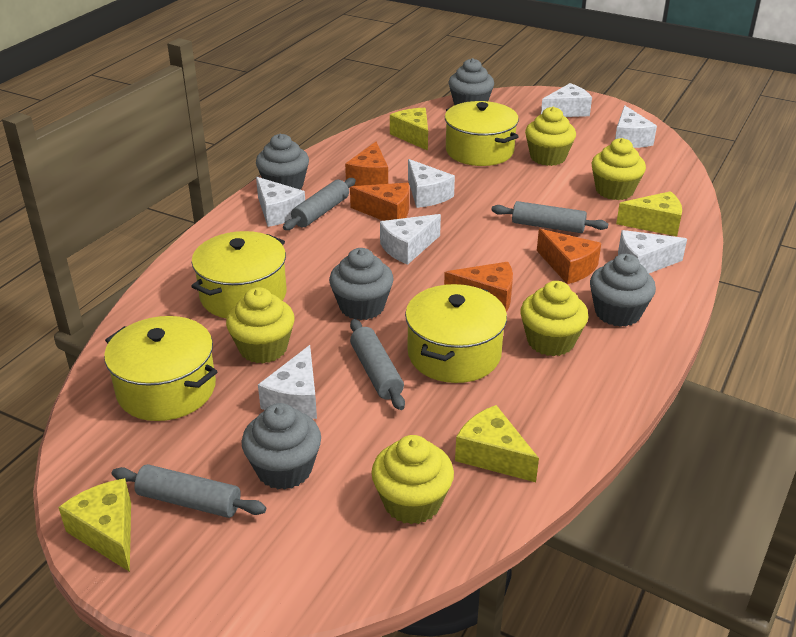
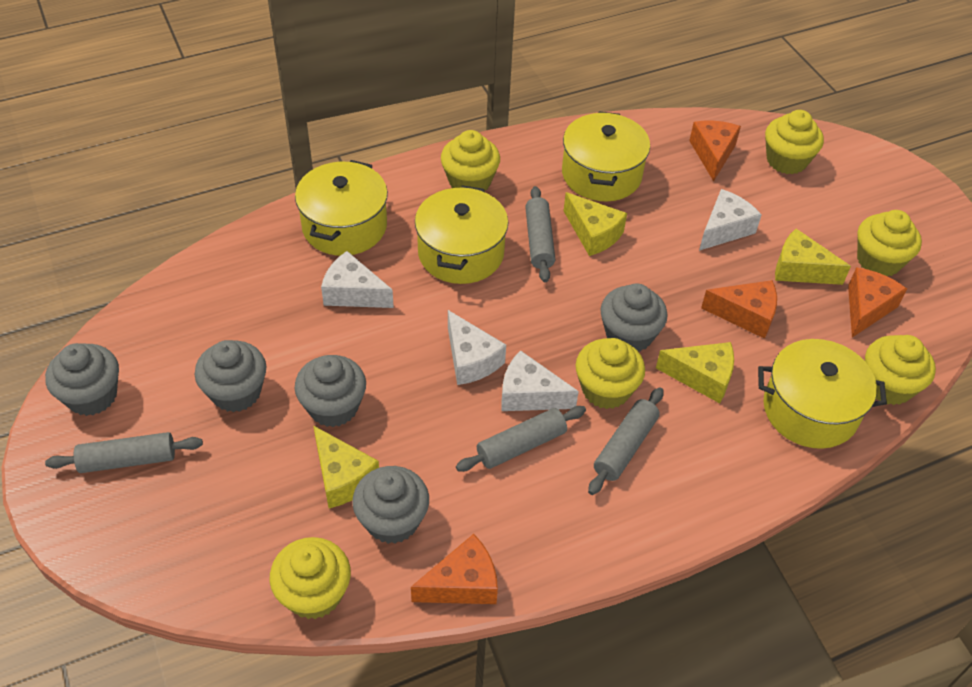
white cheese: 7 -> 4
yellow cupcake: 5 -> 6

